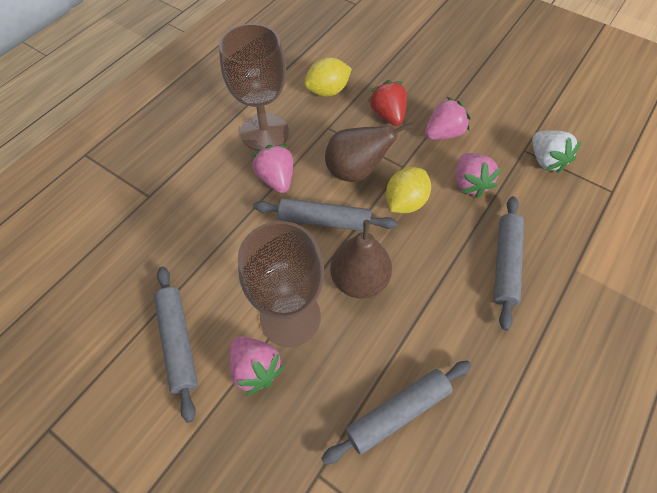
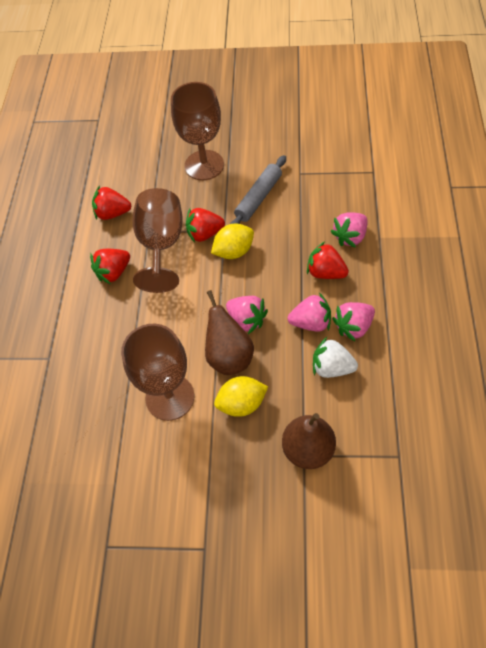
brown goblet: 2 -> 3
grey rolling pin: 4 -> 1
red strawberry: 1 -> 4

